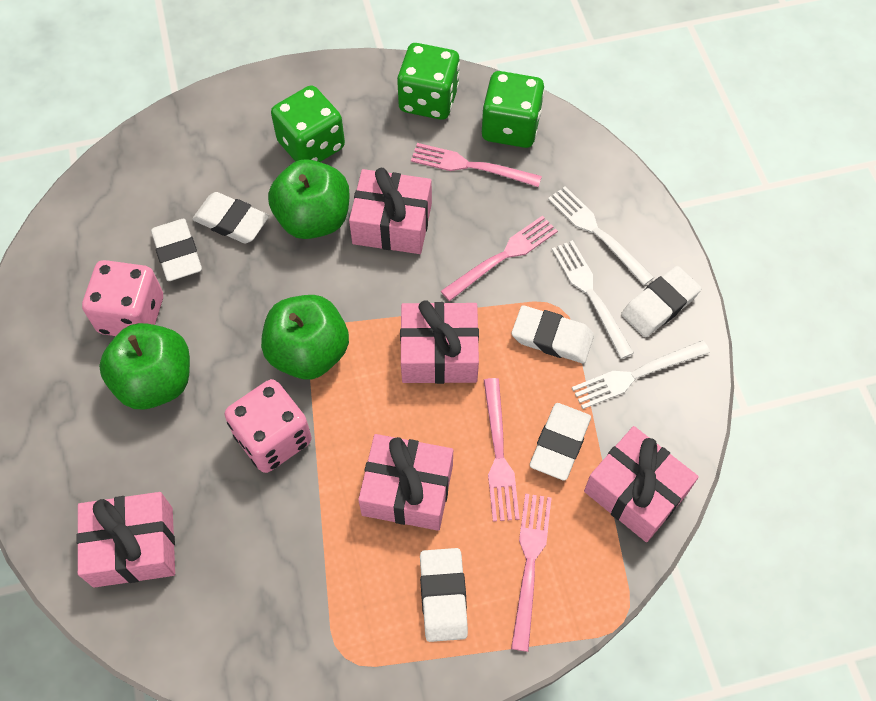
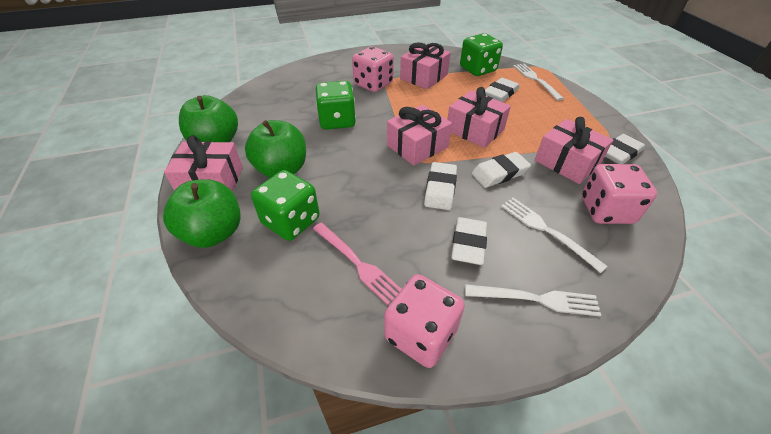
pink dice: 2 -> 3
pink fork: 4 -> 1
white eraser: 6 -> 5

